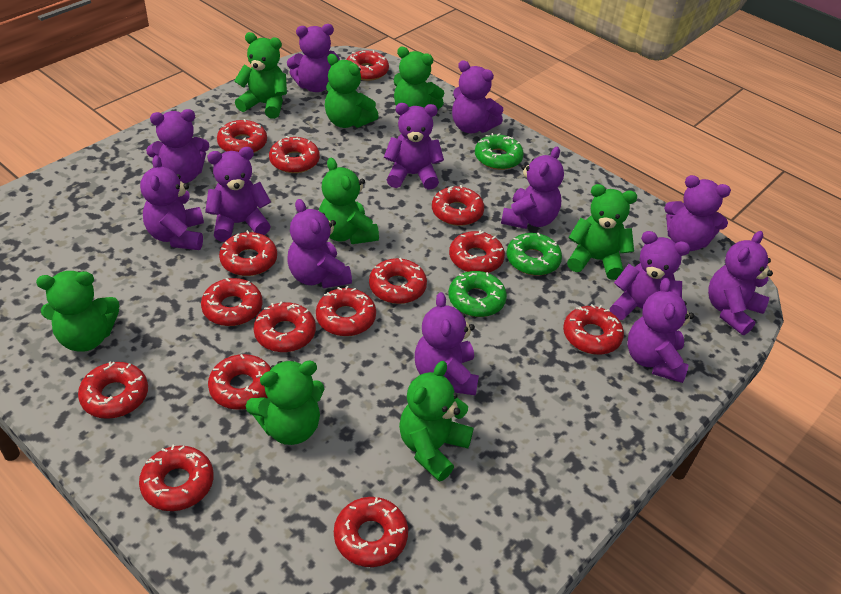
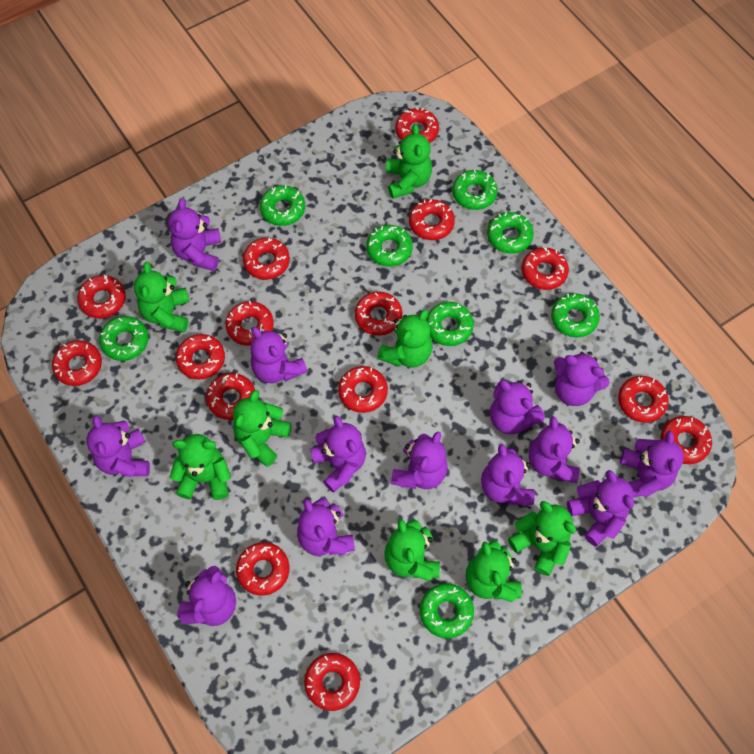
green donut: 3 -> 8

